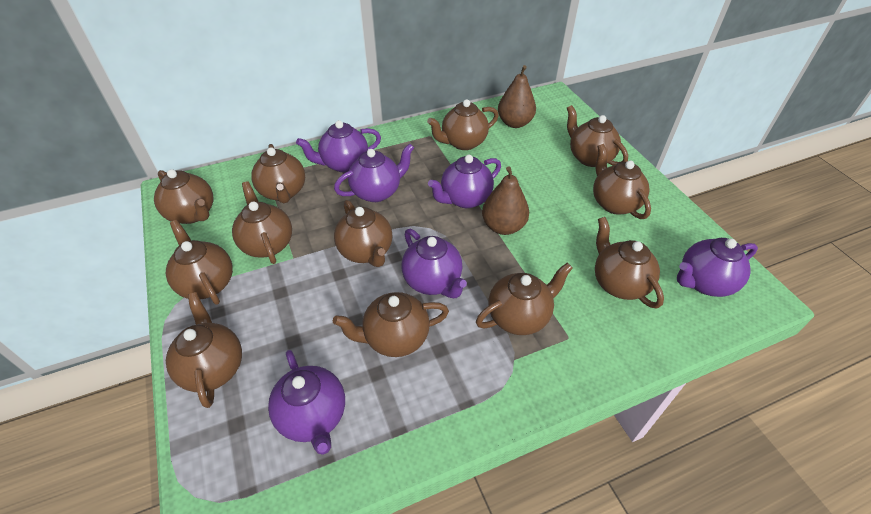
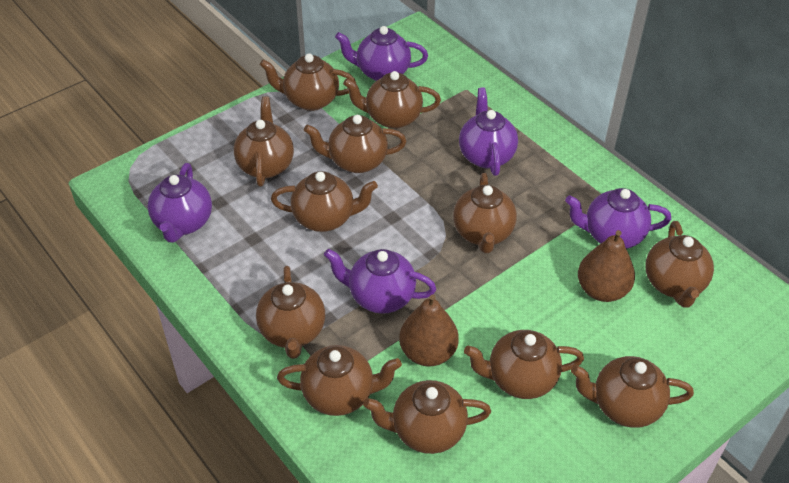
purple teapot: 6 -> 5

